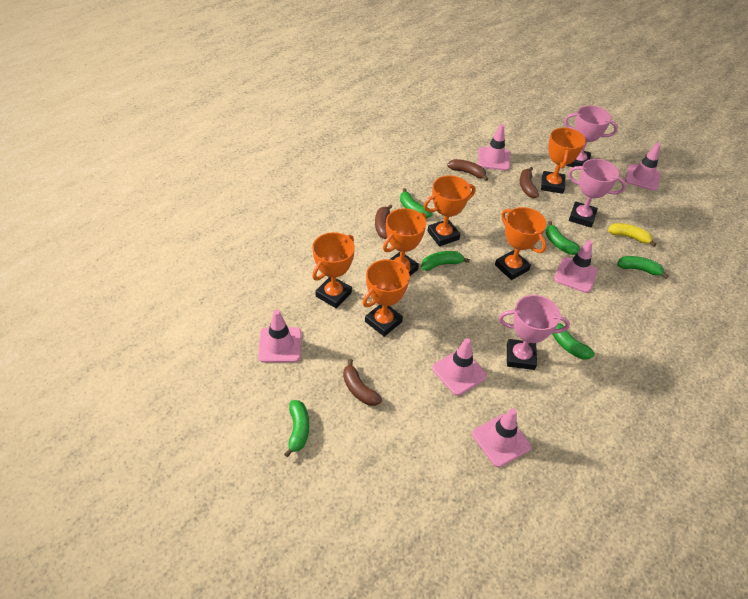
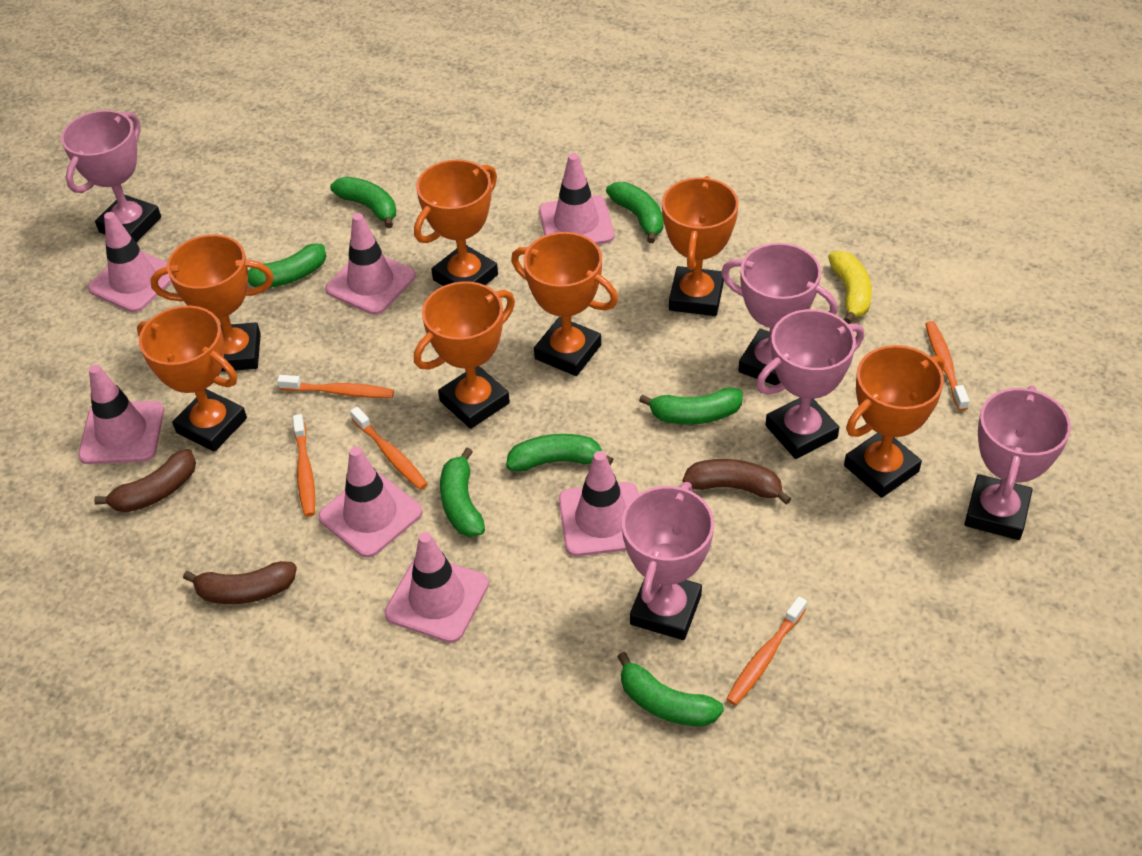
brown banana: 4 -> 3
green banana: 6 -> 7
orange toothbrush: 0 -> 5
orange trophy: 6 -> 7
pink traffic cone: 6 -> 7
pink trophy: 3 -> 5

